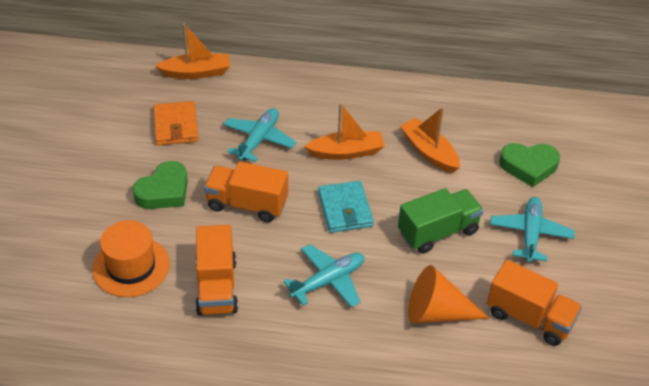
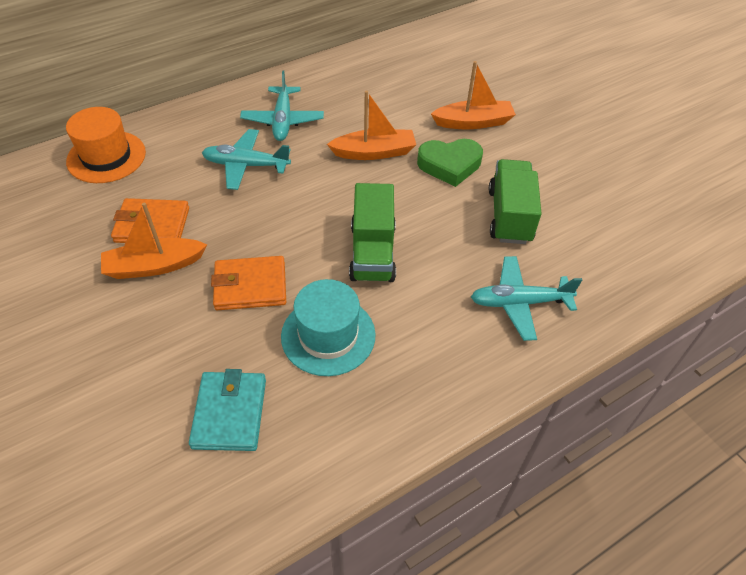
green heart: 2 -> 1
green truck: 1 -> 2
orange cone: 1 -> 0
orange truck: 3 -> 0
orange wallet: 1 -> 2
turquoise hat: 0 -> 1

